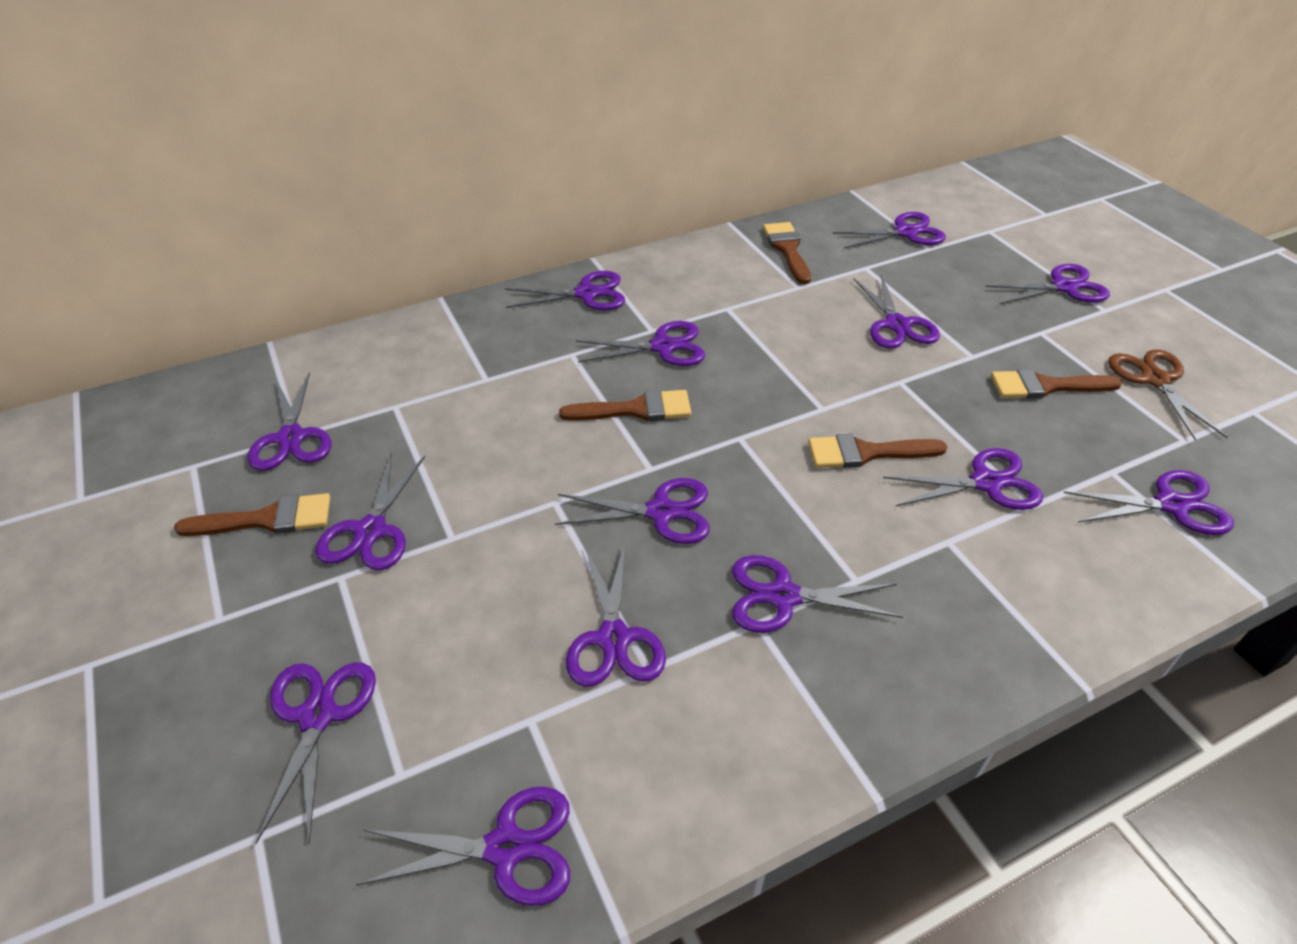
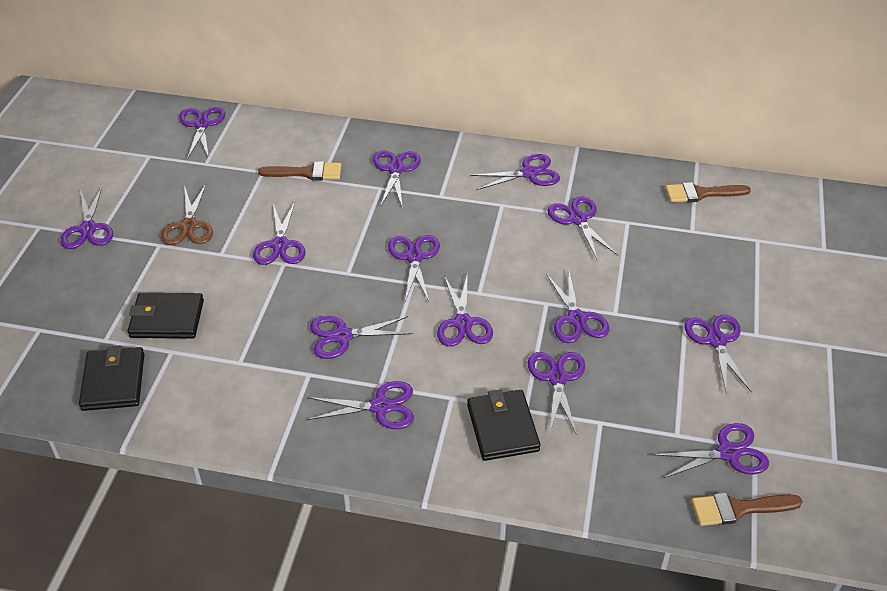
black wallet: 0 -> 3
brown brush: 5 -> 3

